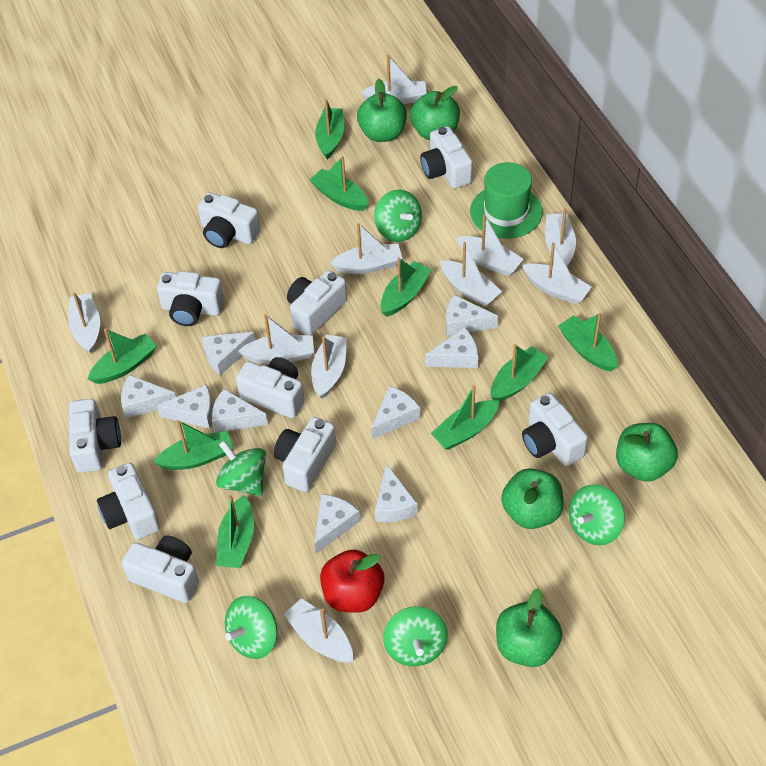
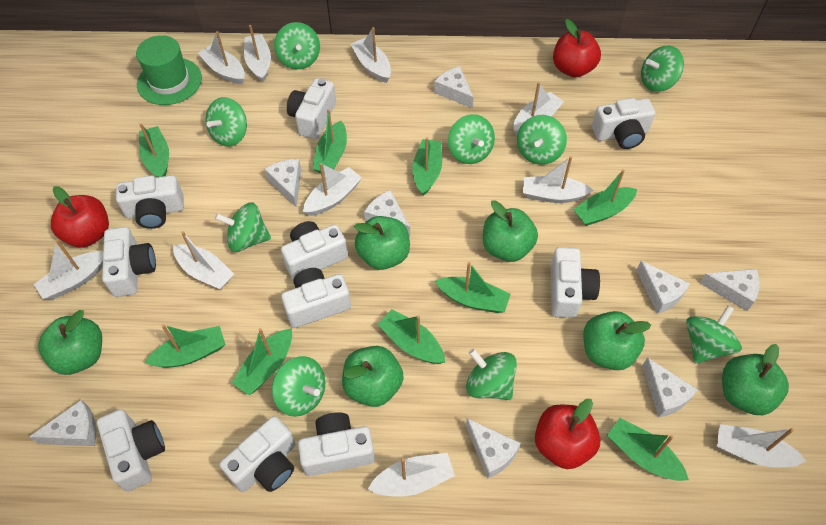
green apple: 5 -> 6
green spinning top: 5 -> 9
red apple: 1 -> 3
white cheese: 9 -> 8

